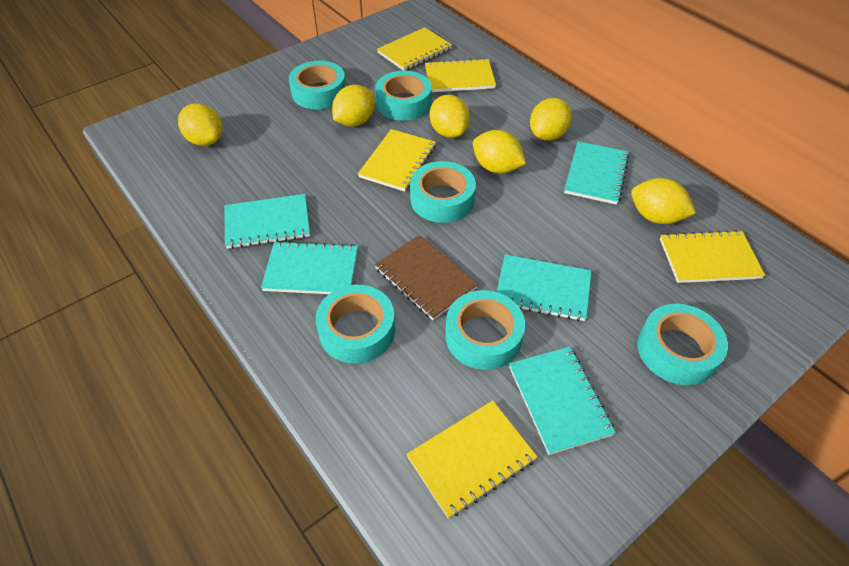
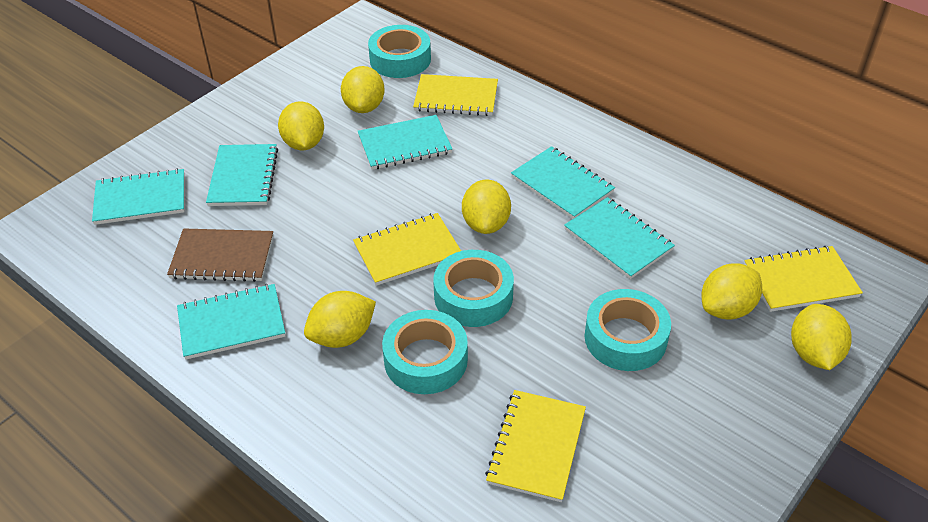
turquoise notebook: 5 -> 6
turquoise tape: 6 -> 4
yellow notebook: 5 -> 4

